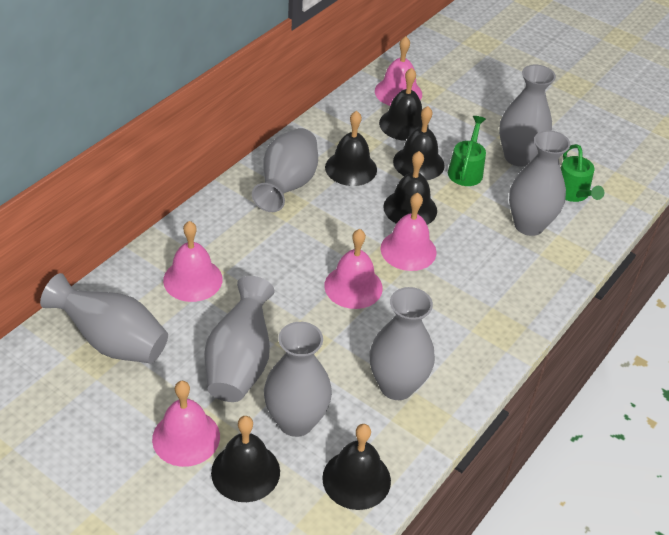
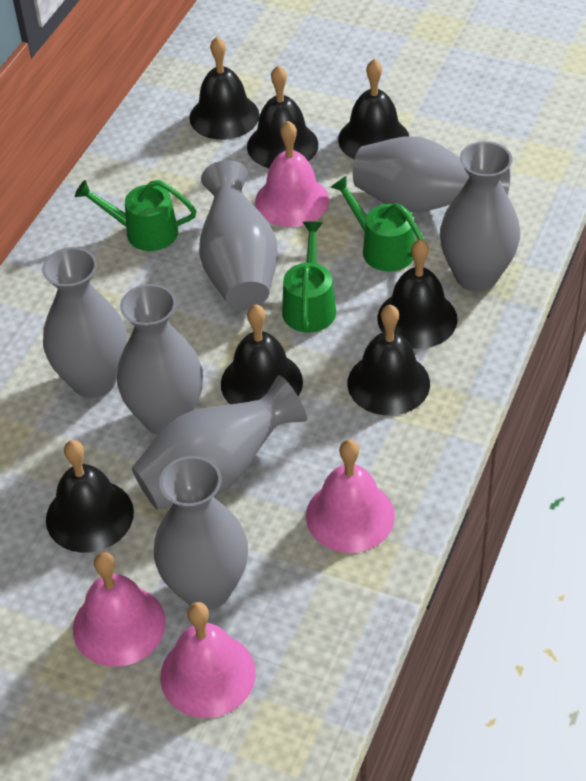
black bell: 6 -> 7
green watering can: 2 -> 3
pink bell: 5 -> 4

